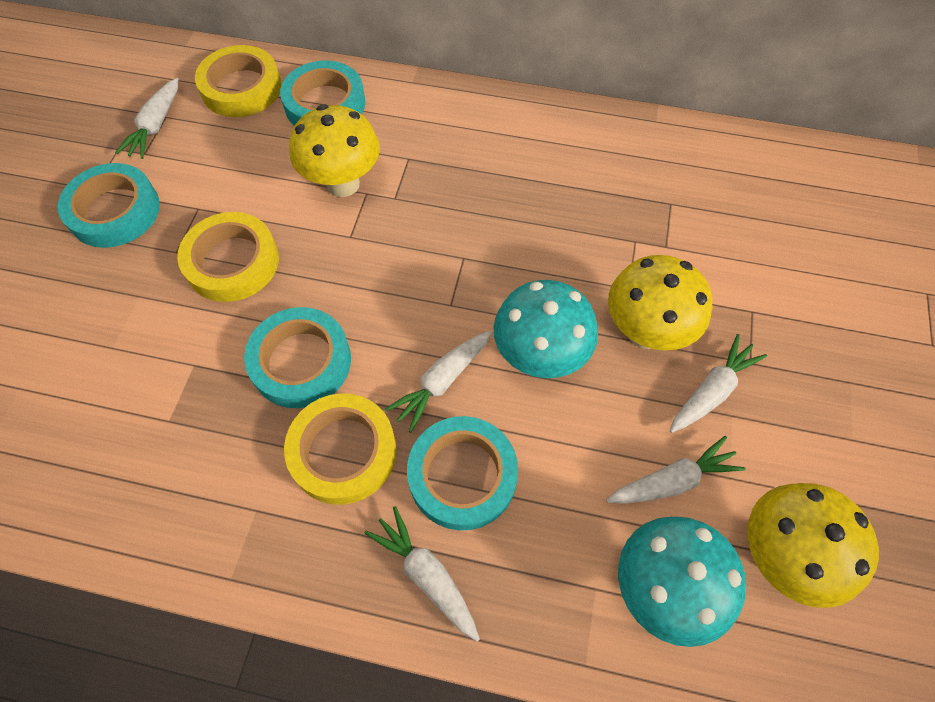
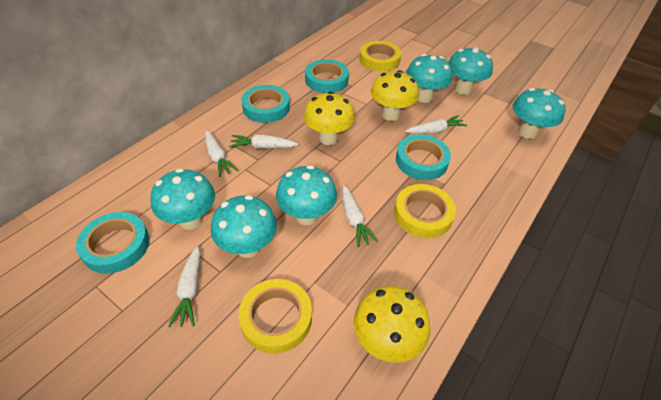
turquoise mushroom: 2 -> 6

